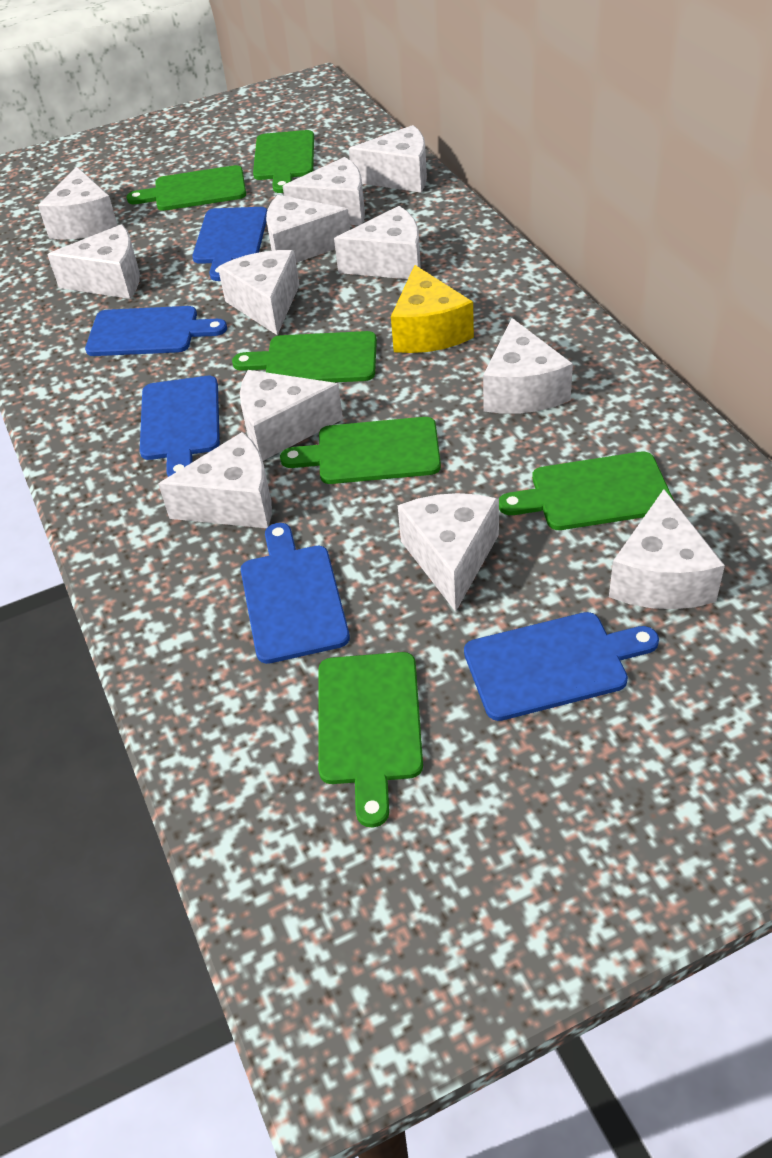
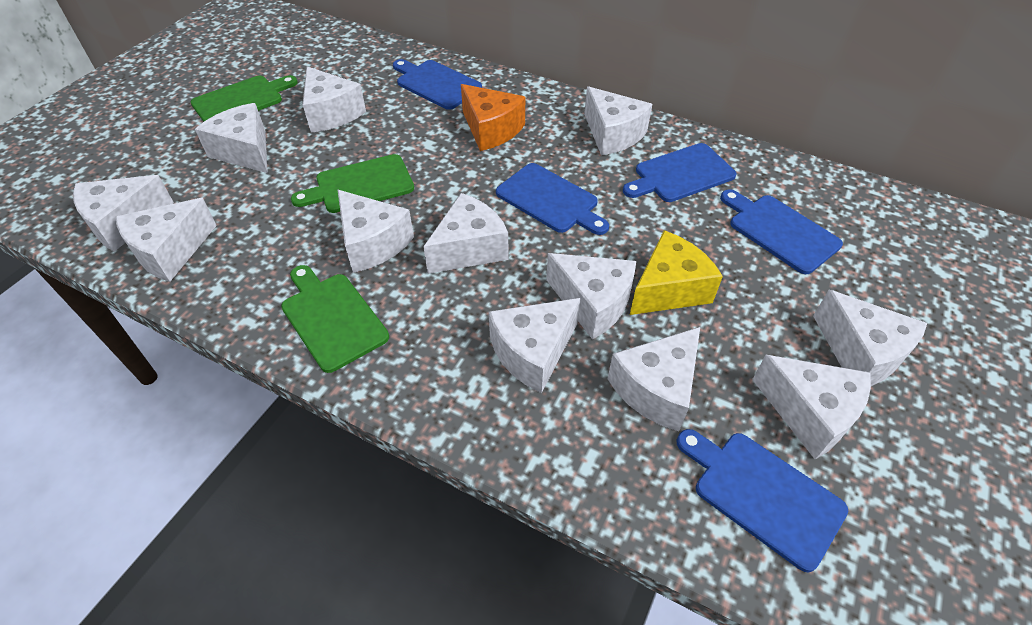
green cutting board: 6 -> 3
orange cheese: 0 -> 1

